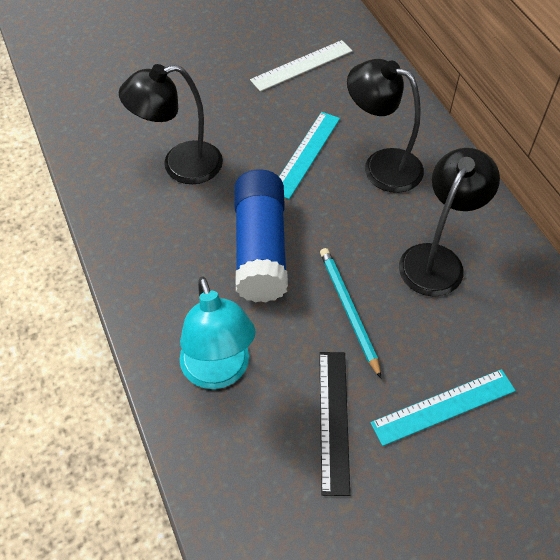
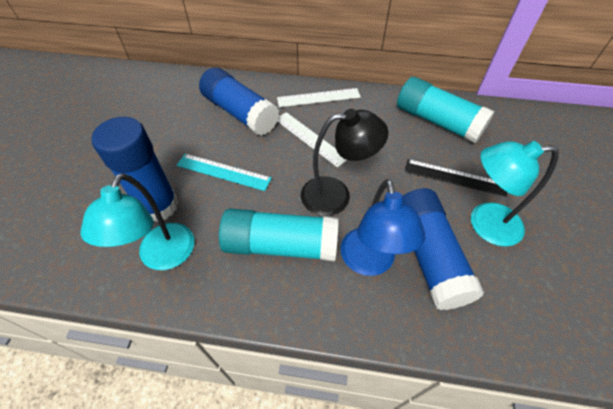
black lamp: 3 -> 1
blue glue stick: 1 -> 3
blue lamp: 0 -> 1
turquoise glue stick: 0 -> 2
turquoise lamp: 1 -> 2
turquoise pencil: 1 -> 0
turquoise ruler: 2 -> 1
white ruler: 1 -> 2

